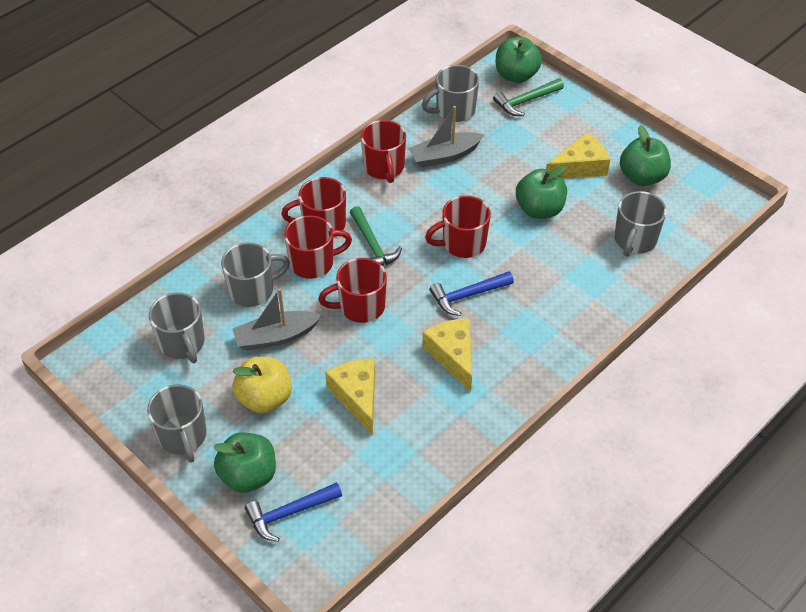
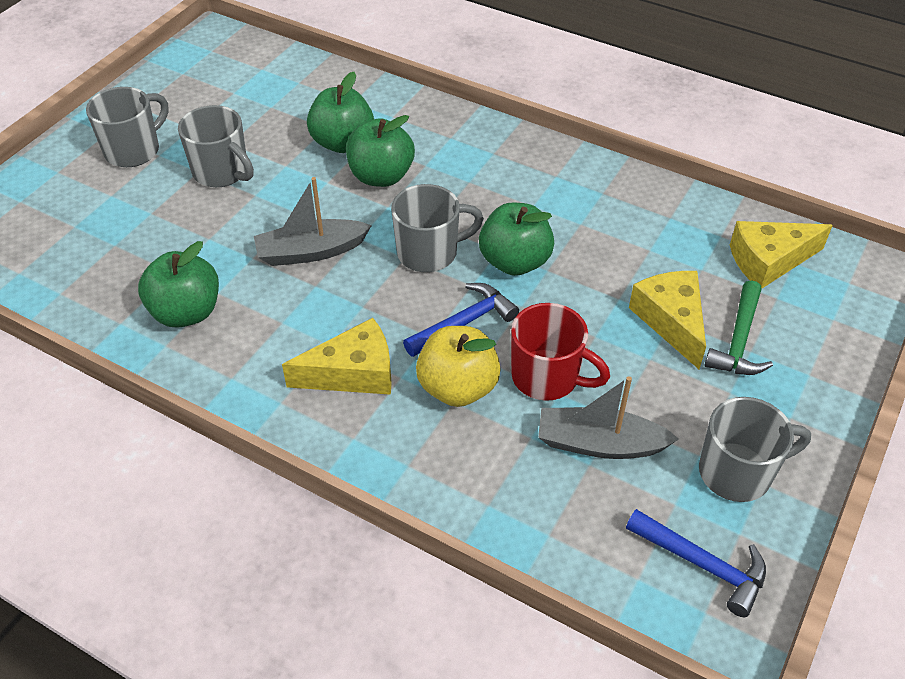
green hammer: 2 -> 1
grey mug: 5 -> 4
red mug: 5 -> 1

